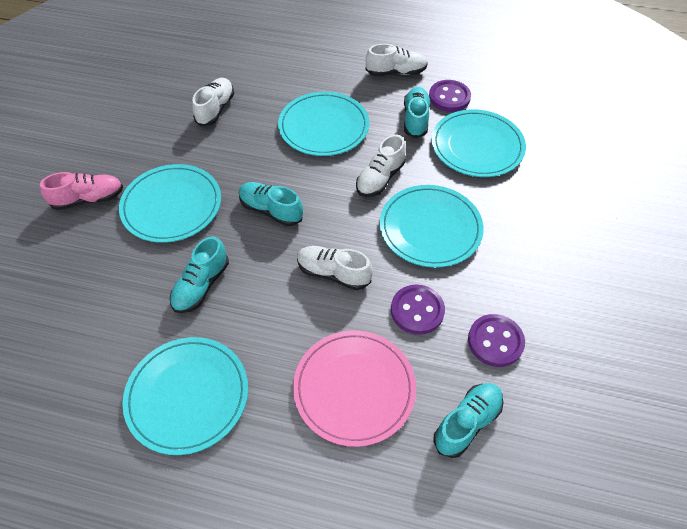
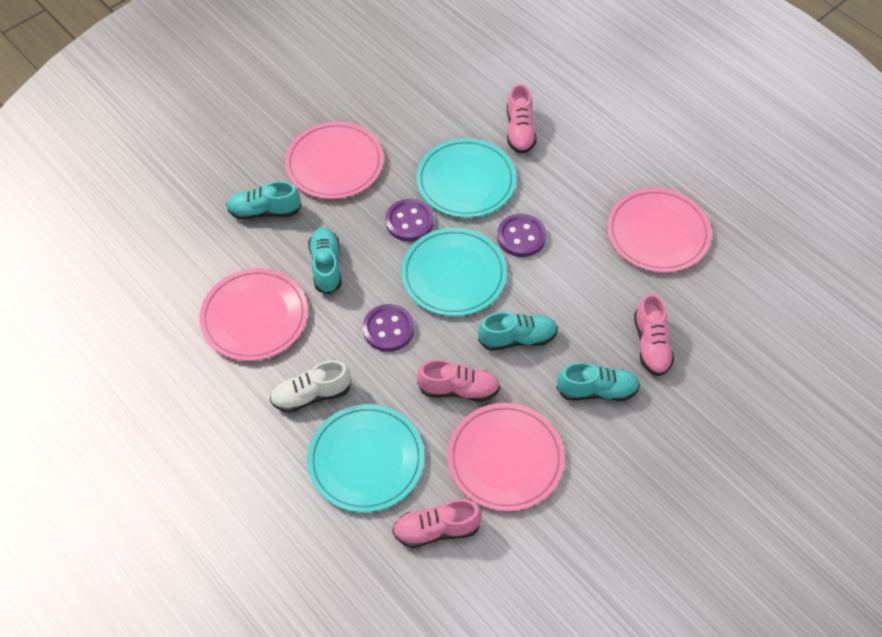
pink plate: 1 -> 4
pink shoe: 1 -> 4
turquoise plate: 5 -> 3
white shoe: 4 -> 1

